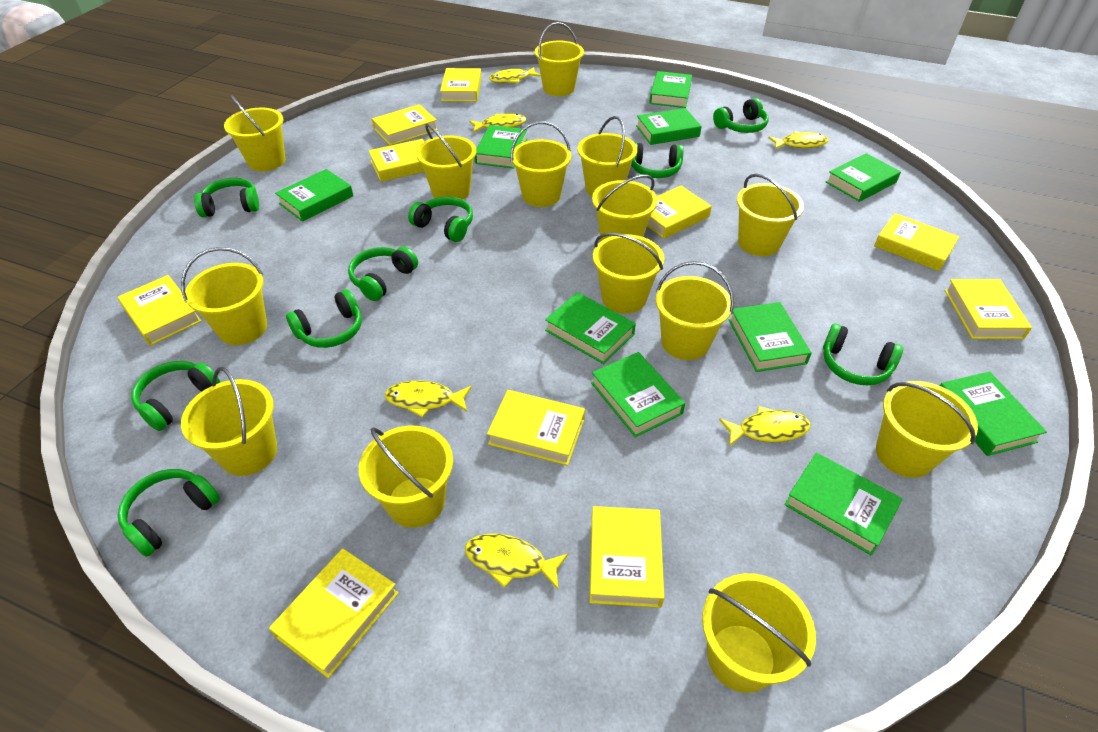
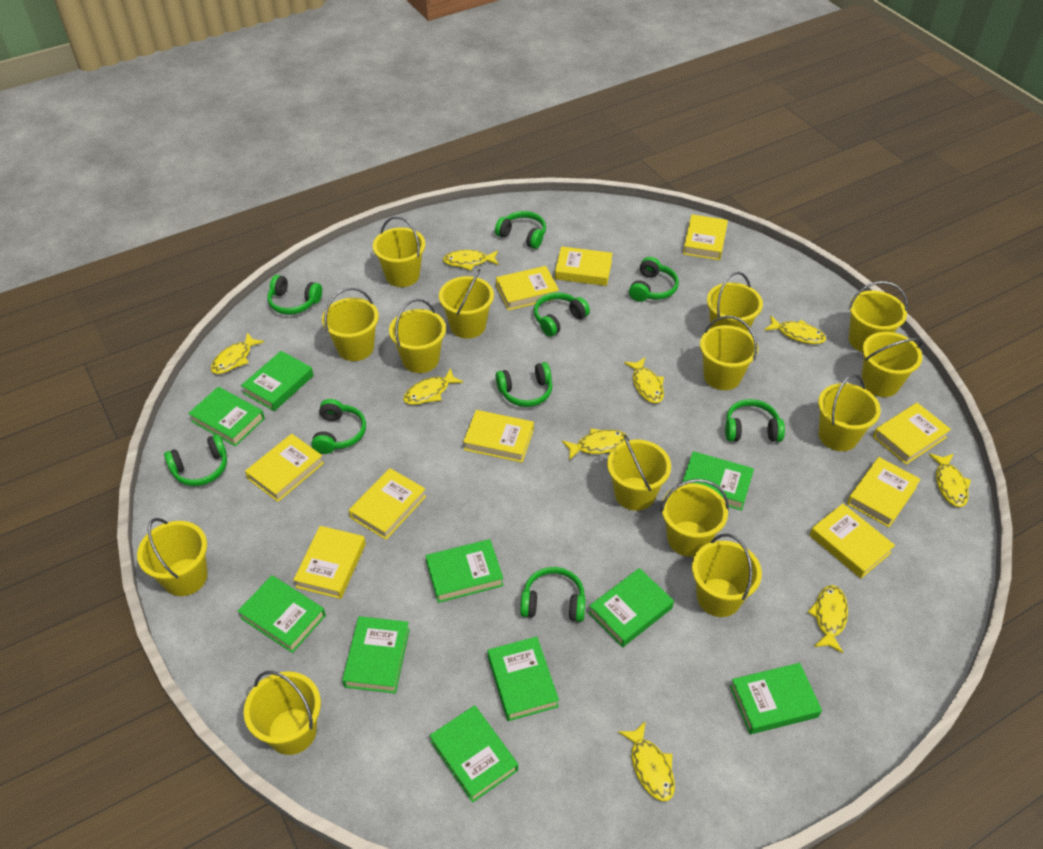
yellow fish: 6 -> 9

